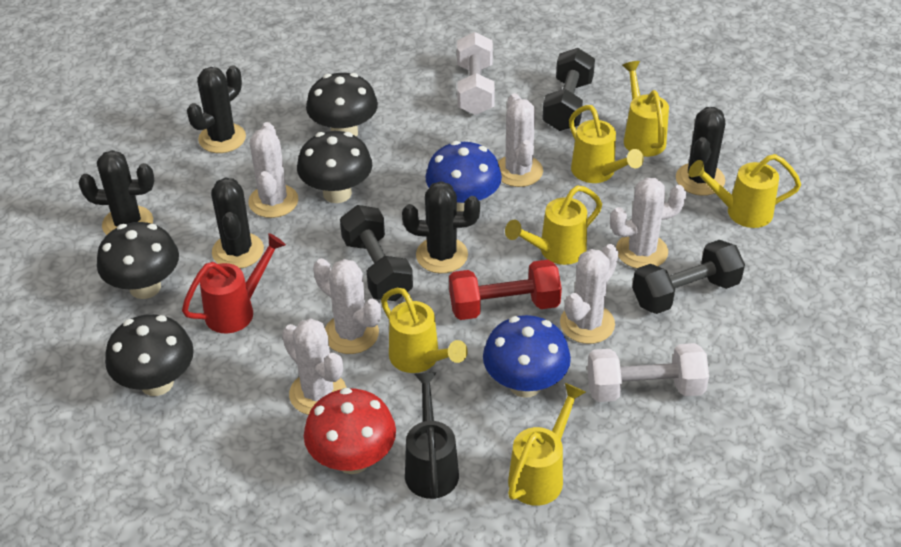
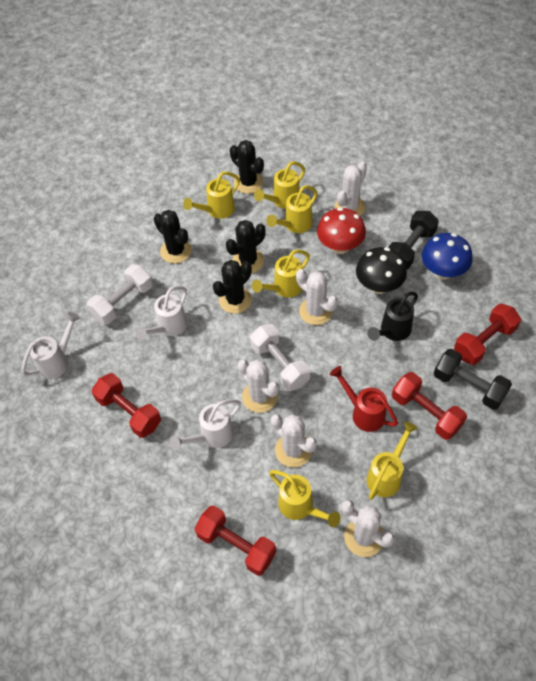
black cactus: 5 -> 4
black dumbbell: 3 -> 2
black mushroom: 4 -> 1
blue mushroom: 2 -> 1
red dumbbell: 1 -> 4
white cactus: 6 -> 5
white watering can: 0 -> 3

